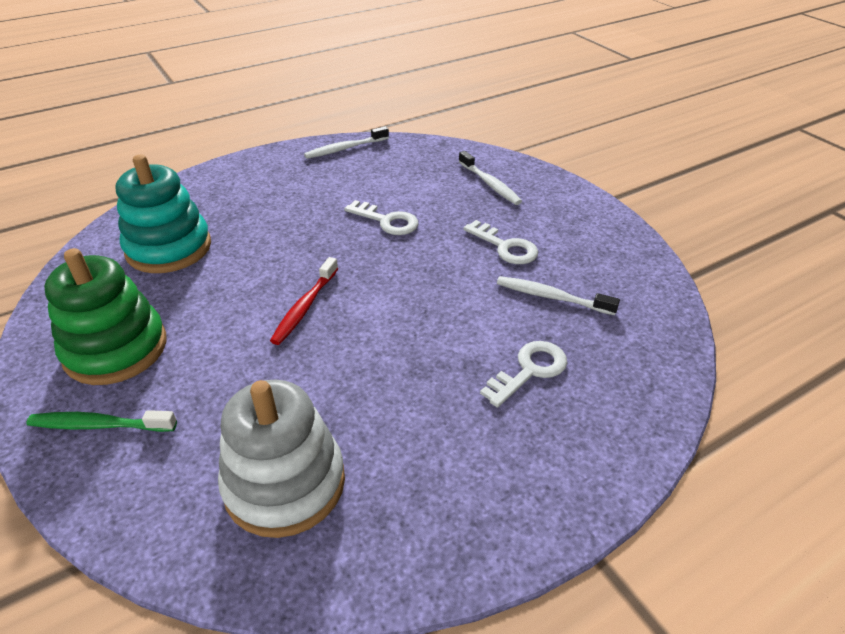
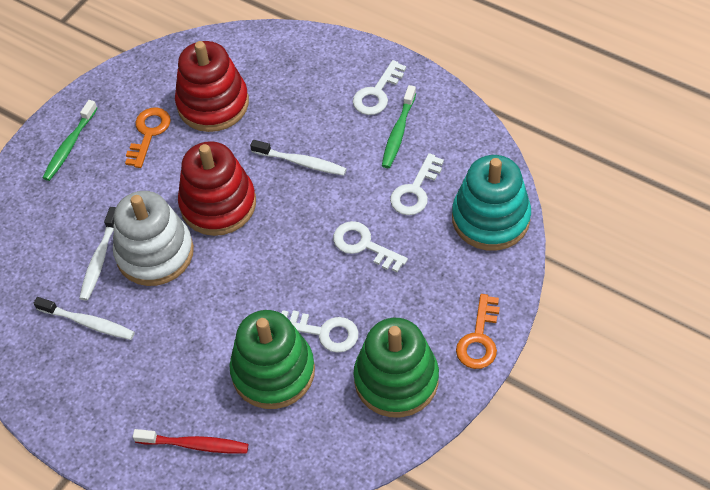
green stacking toy: 1 -> 2
green toothbrush: 1 -> 2
orange key: 0 -> 2
red stacking toy: 0 -> 2
white key: 3 -> 4

